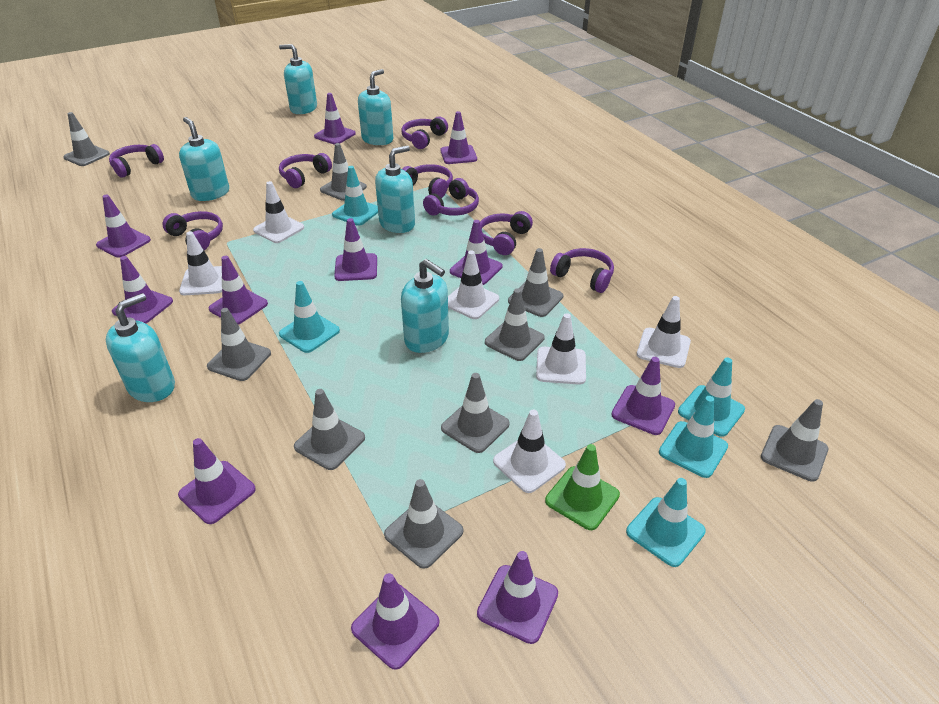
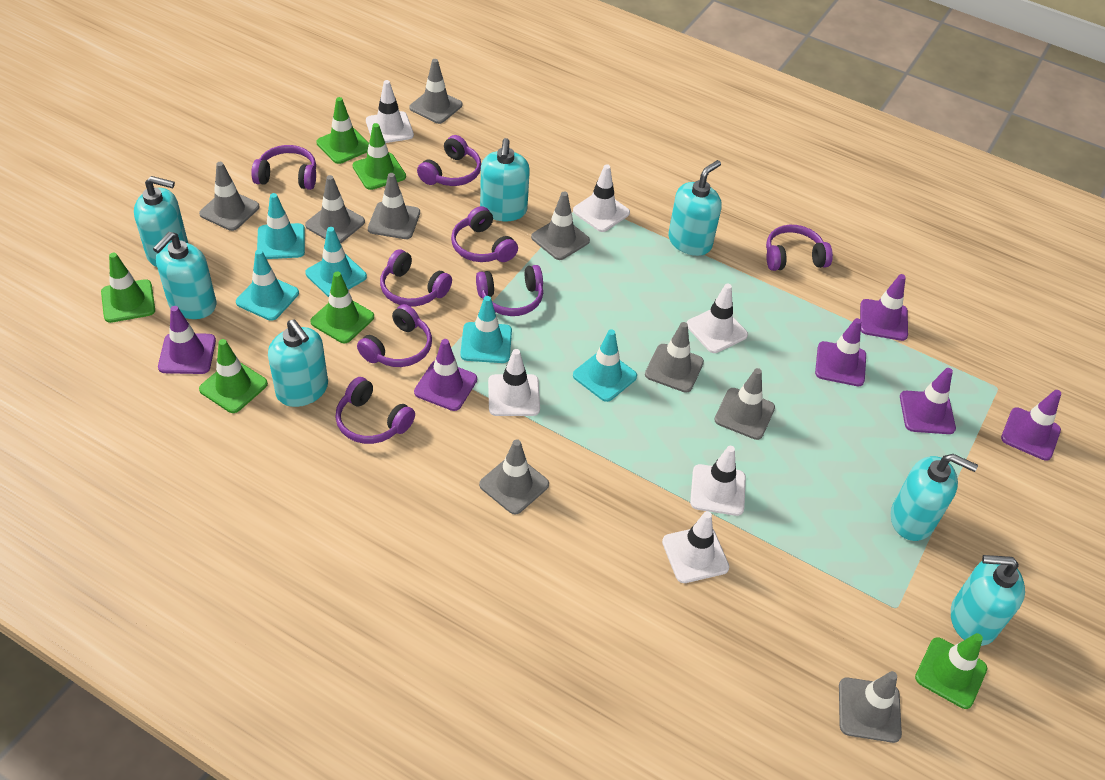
green traffic cone: 1 -> 6
purple traffic cone: 11 -> 6
turquoise soap dispenser: 6 -> 7

